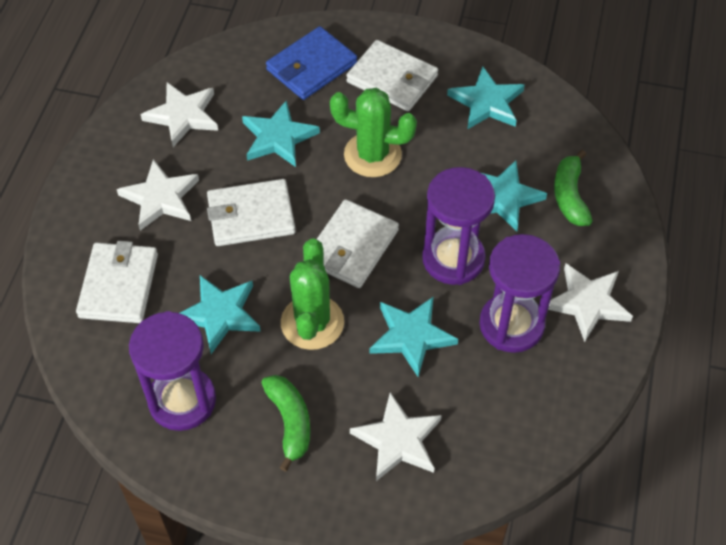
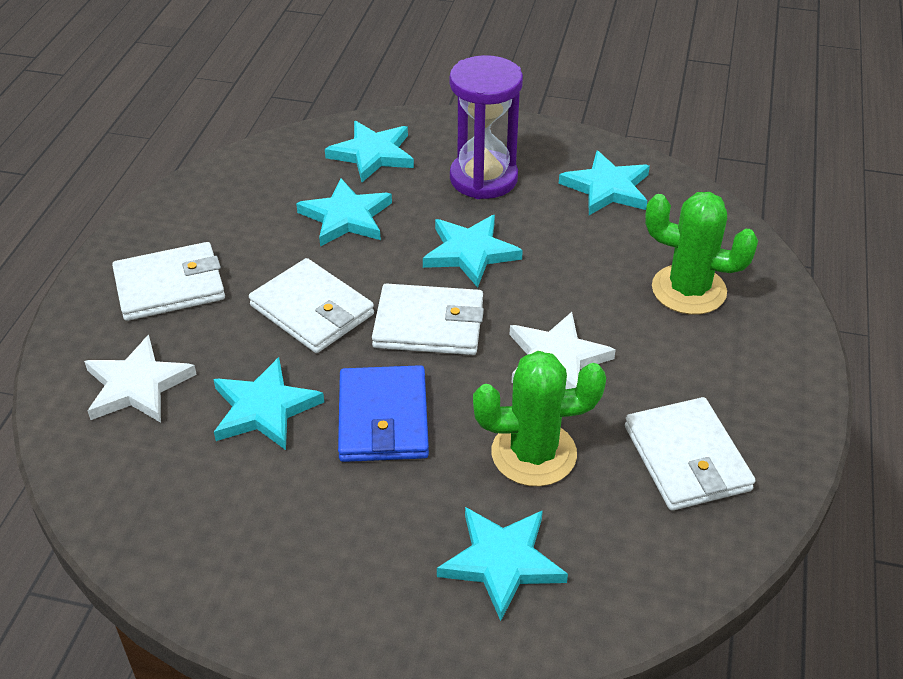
green banana: 2 -> 0
purple hourglass: 3 -> 1
turquoise star: 5 -> 6
white star: 4 -> 2

